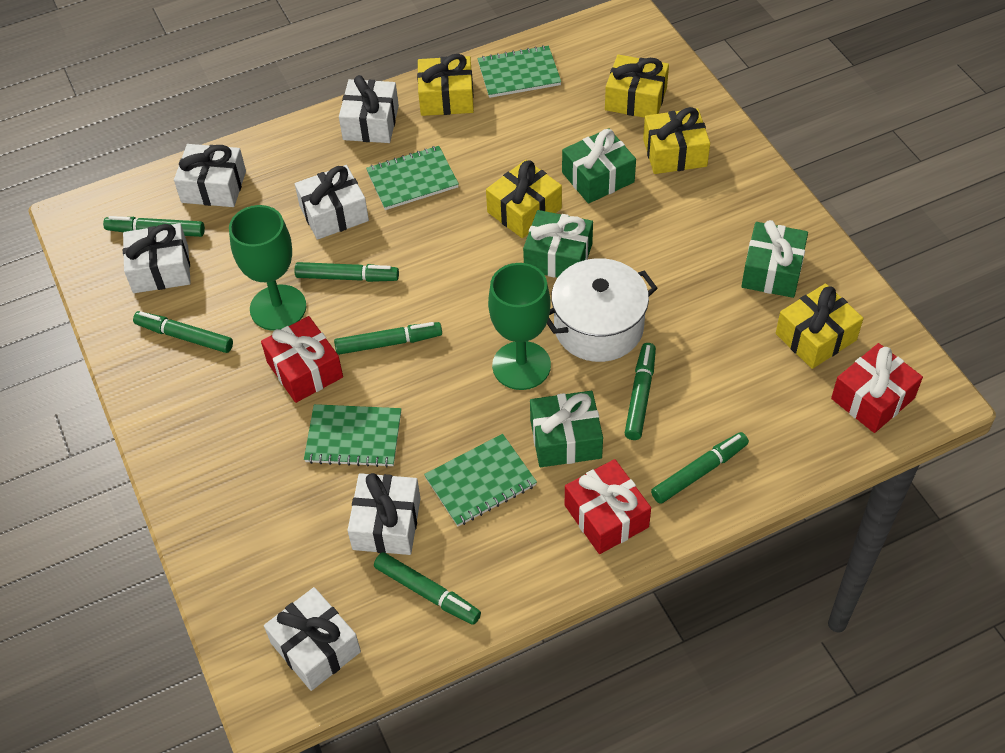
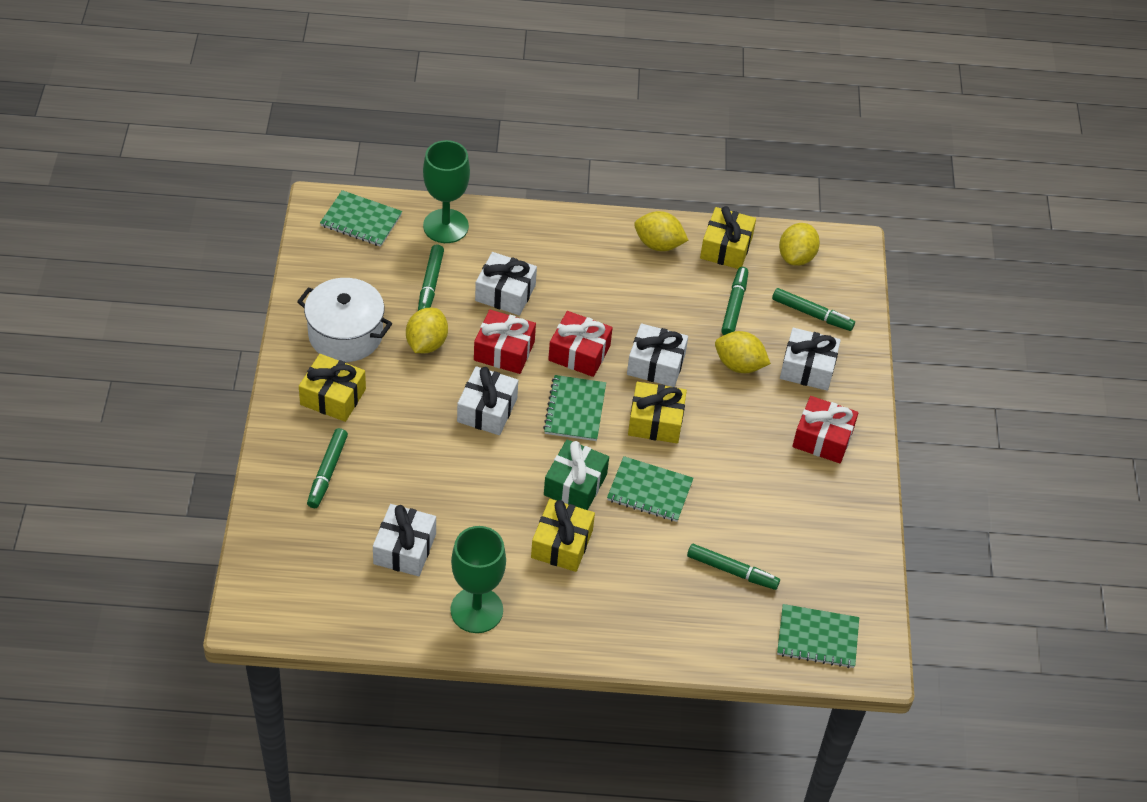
green gift: 4 -> 1
green marker: 7 -> 5
white gift: 6 -> 5
yellow gift: 5 -> 4
yellow lemon: 0 -> 4

